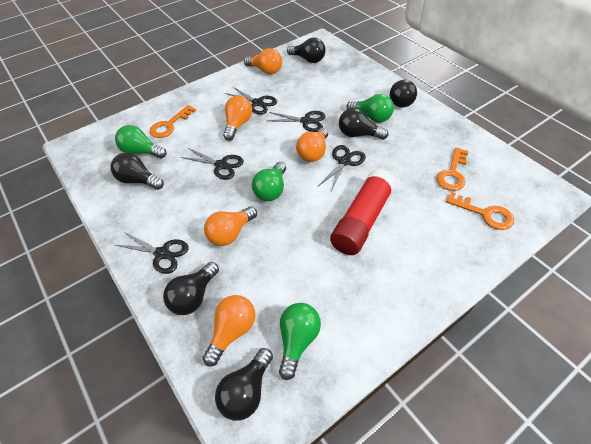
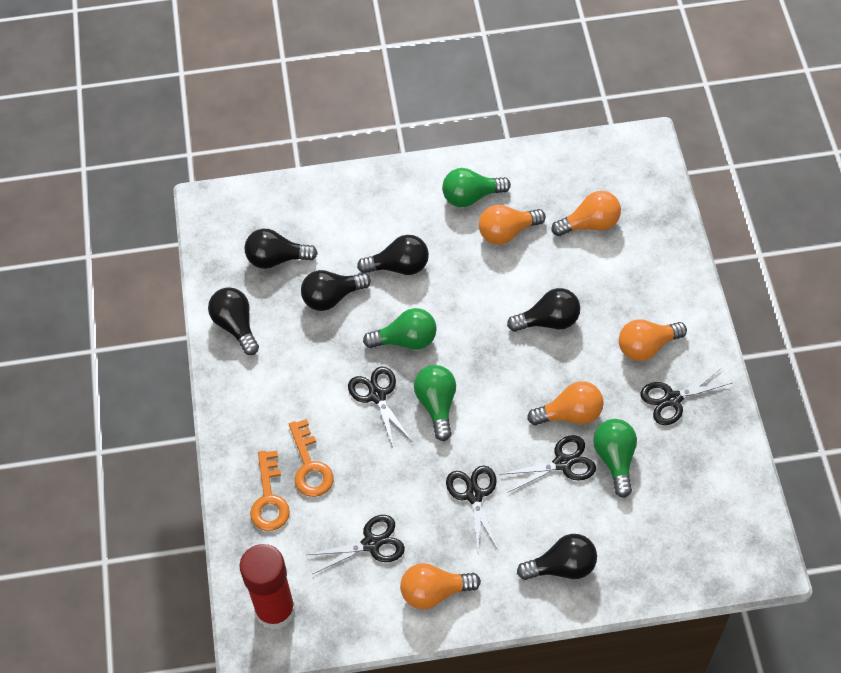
orange key: 3 -> 2

